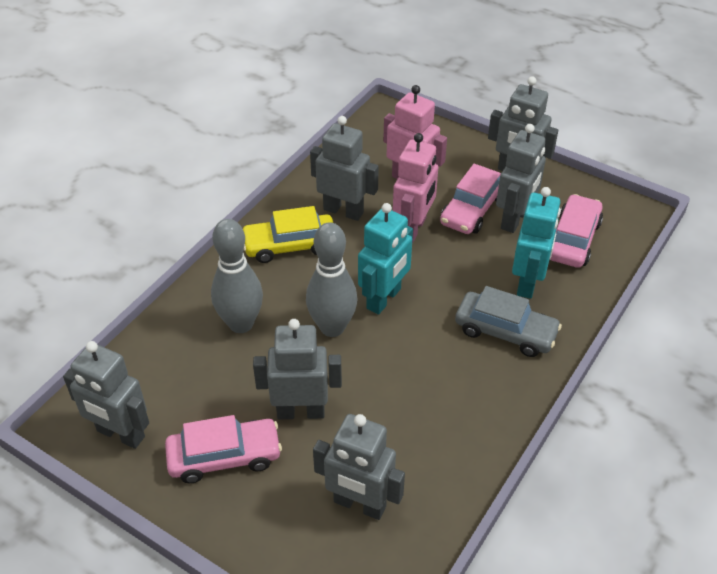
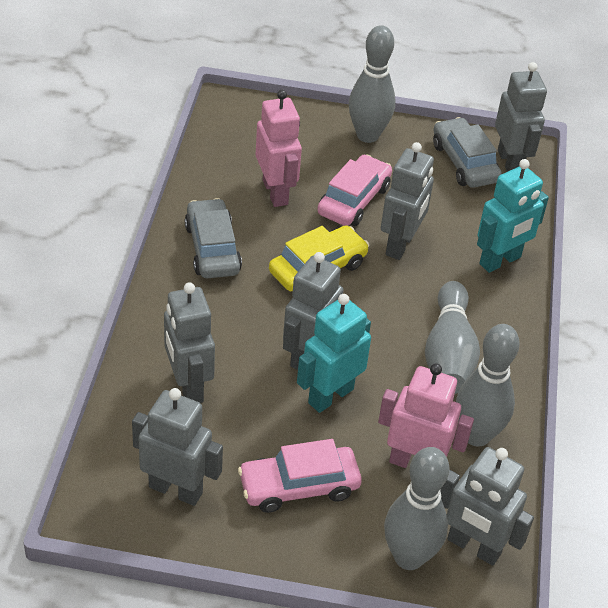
grey bowling pin: 2 -> 4
grey car: 1 -> 2
pink car: 3 -> 2

